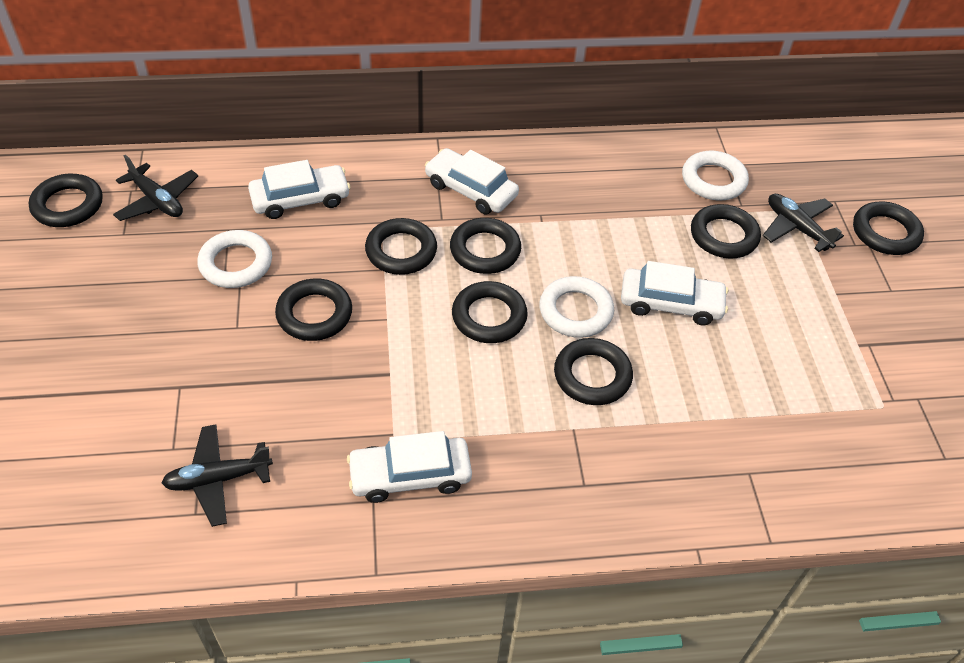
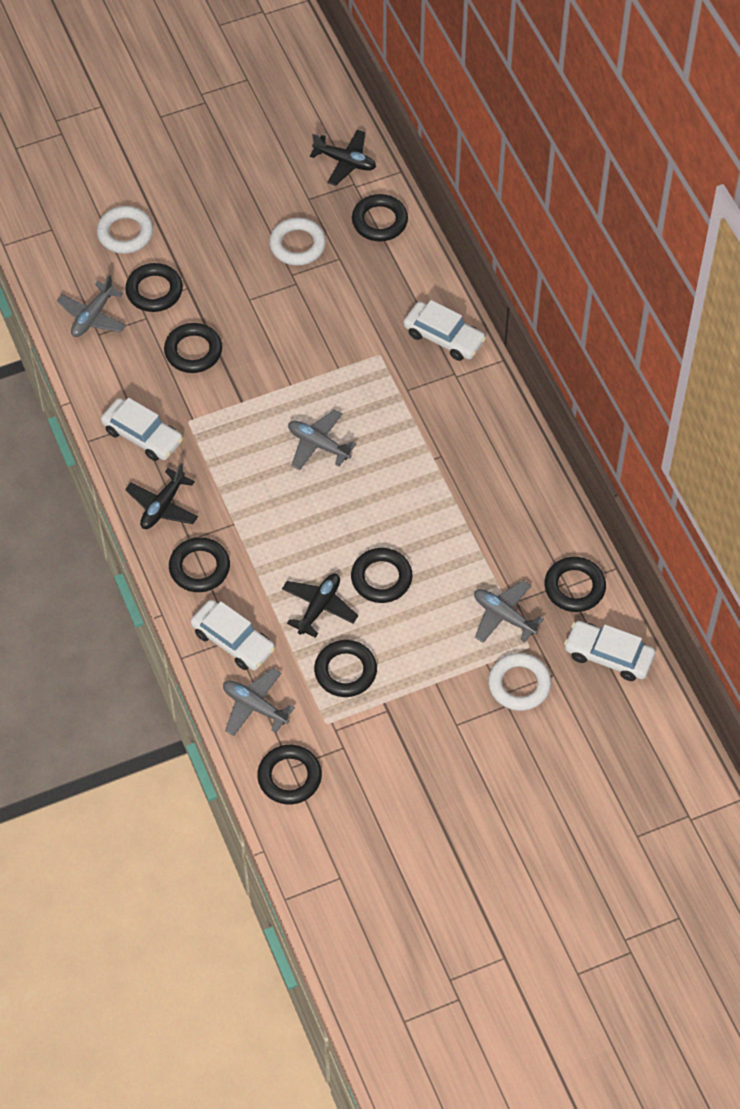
grey plane: 0 -> 4

